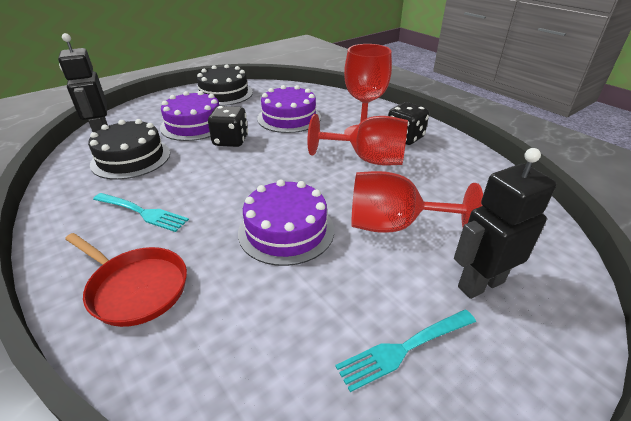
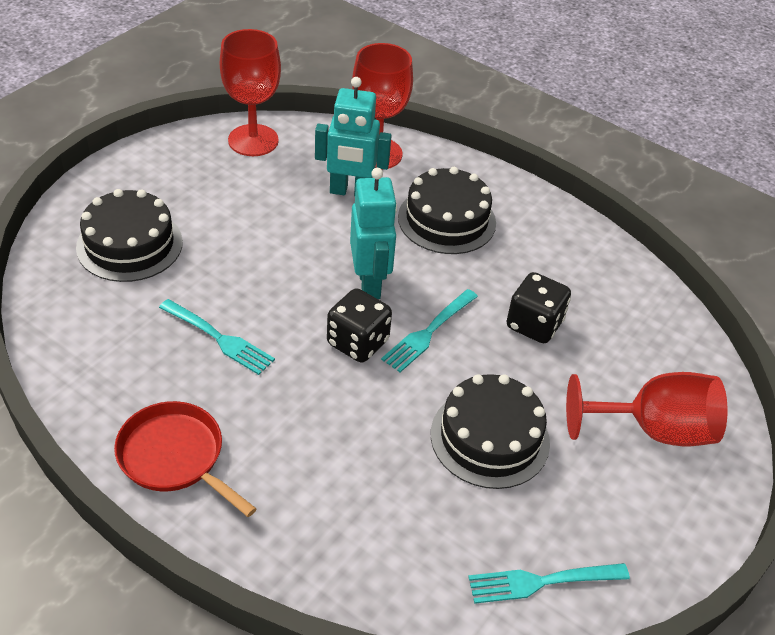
black cake: 2 -> 3
black robot: 2 -> 0
purple cake: 3 -> 0
turquoise fork: 2 -> 3
turquoise robot: 0 -> 2

